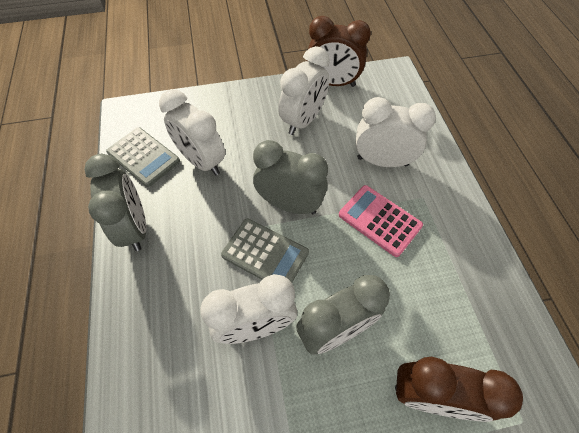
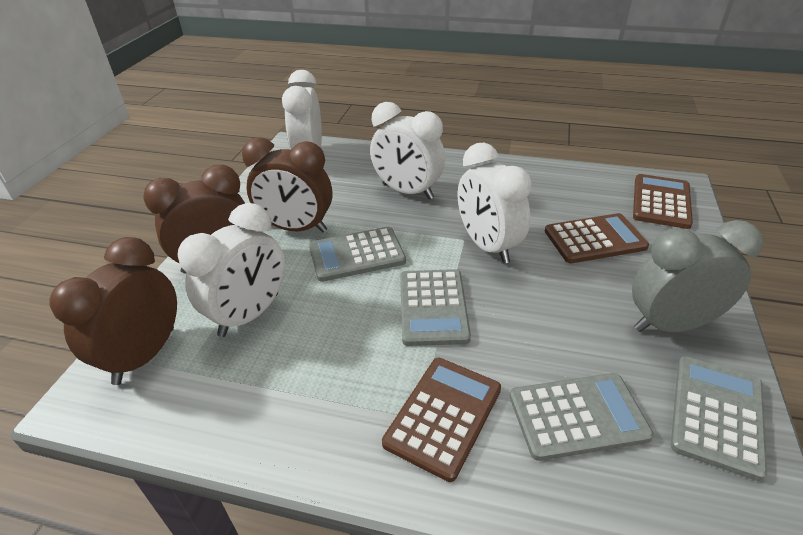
brown calculator: 0 -> 3
brown clock: 2 -> 3
grey calculator: 2 -> 4
grey clock: 3 -> 1
pink calculator: 1 -> 0

